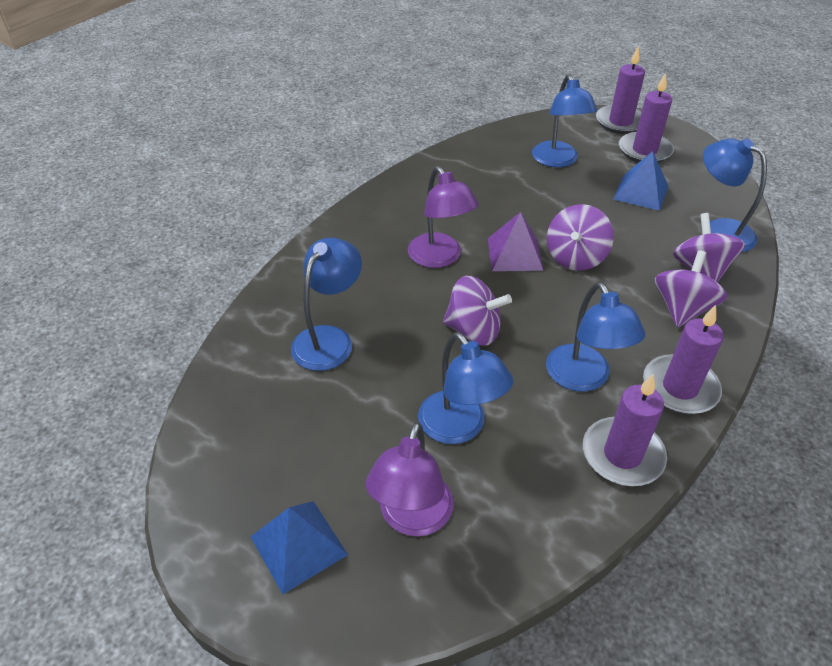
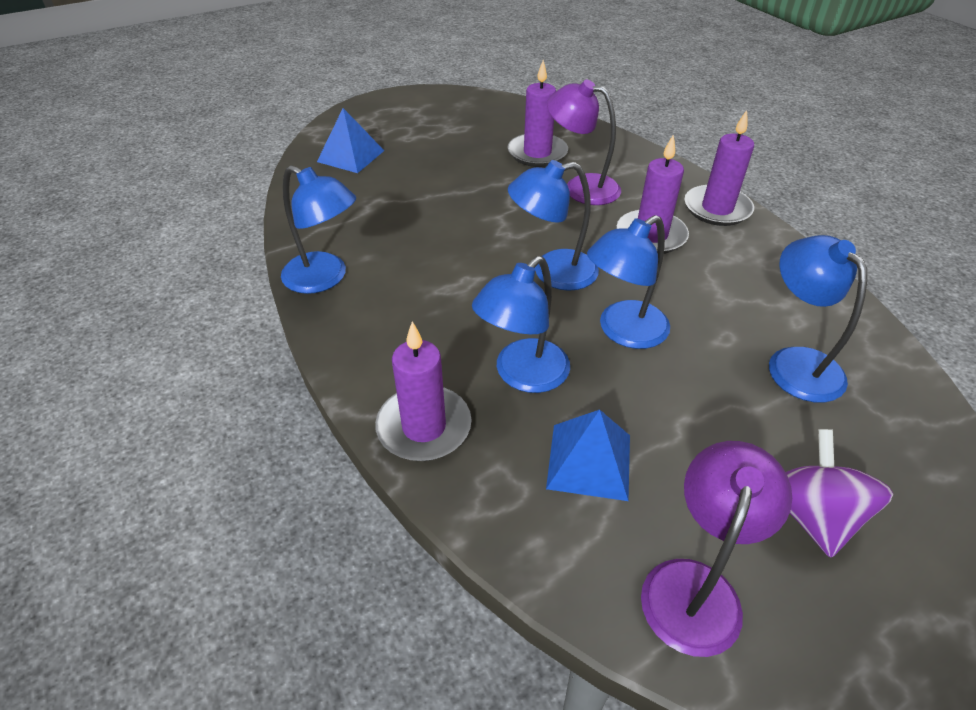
purple pyramid: 1 -> 0
purple spinning top: 4 -> 1

